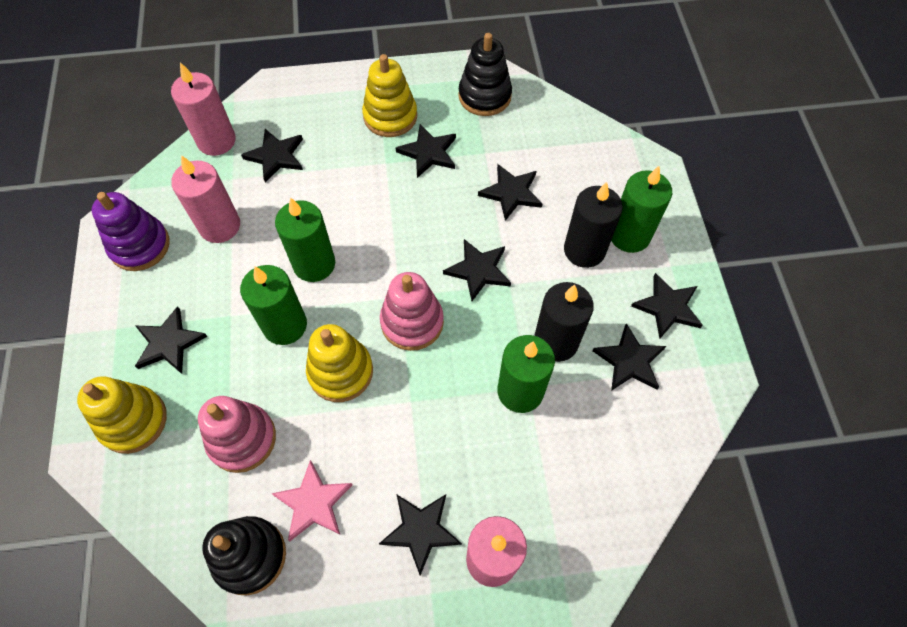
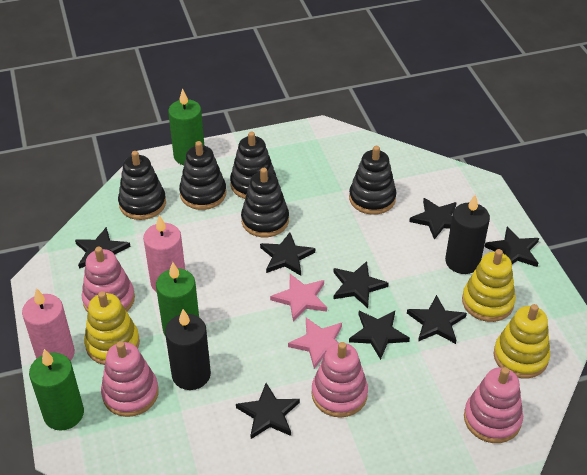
black stacking toy: 2 -> 5
green candle: 4 -> 3
pink candle: 3 -> 2
pink stacking toy: 2 -> 4
pink star: 1 -> 2
purple stacking toy: 1 -> 0

